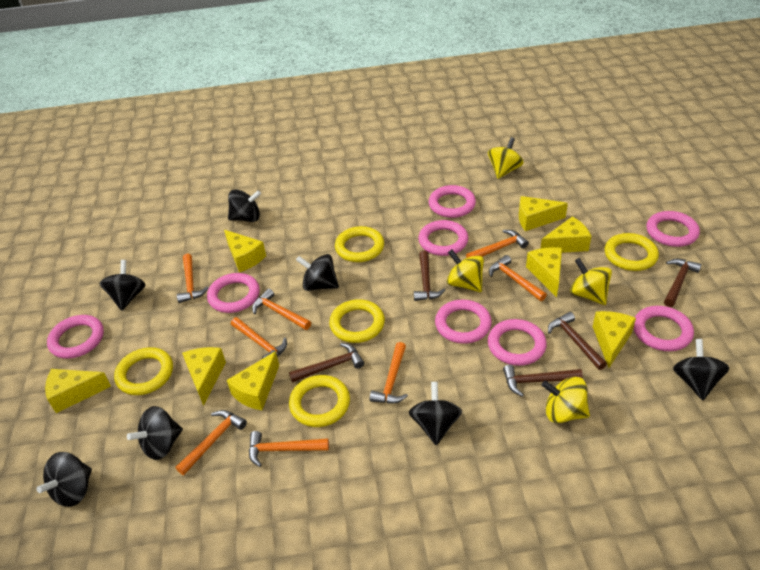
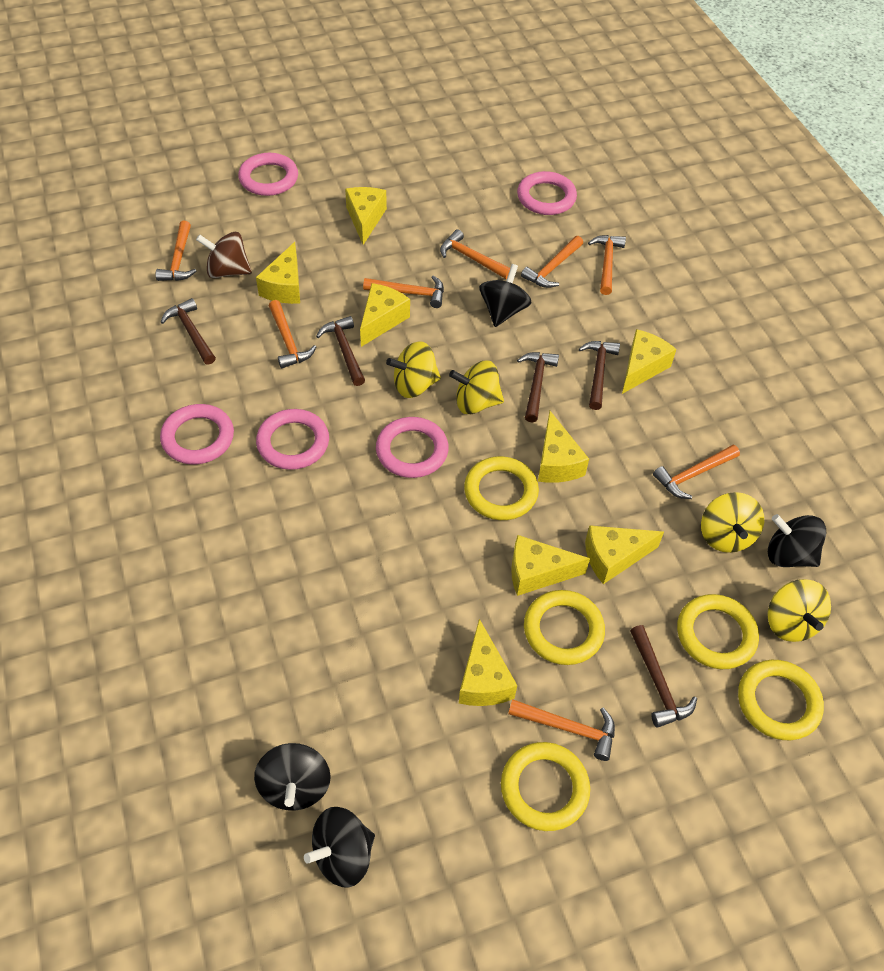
black spinning top: 7 -> 4
brown spinning top: 0 -> 1
pink ring: 8 -> 5

